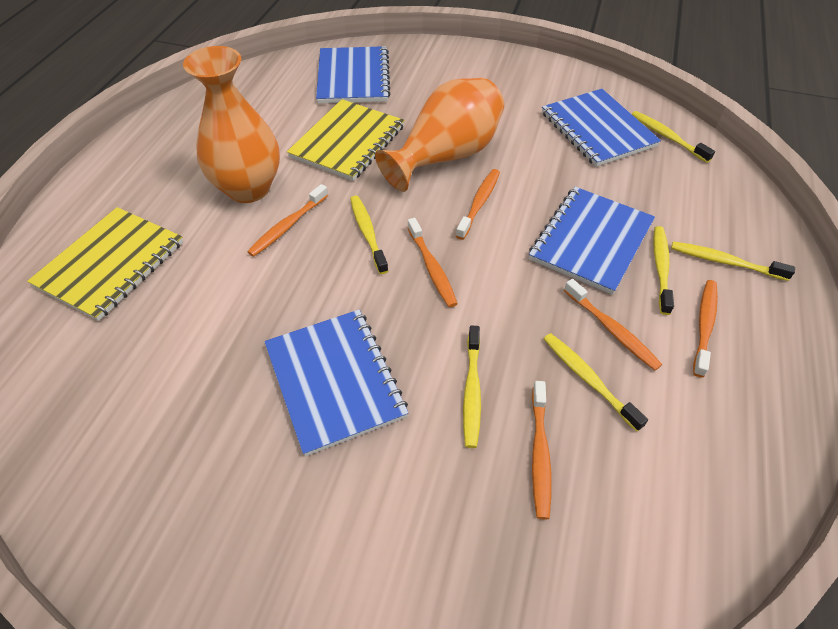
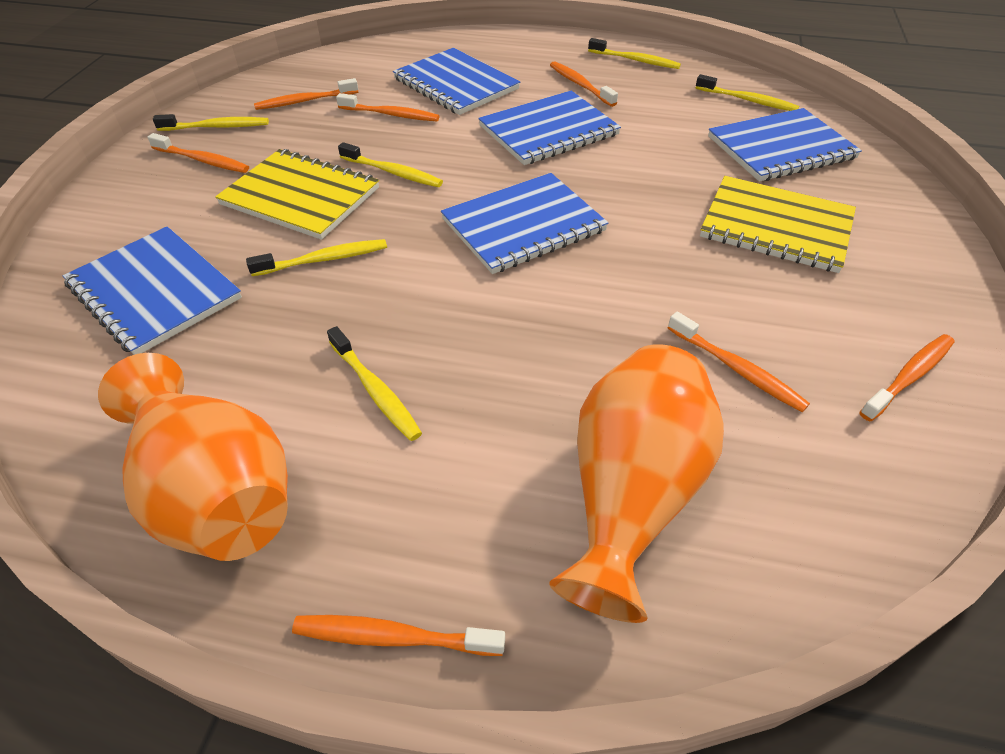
blue notebook: 4 -> 5
orange toothbrush: 6 -> 7

